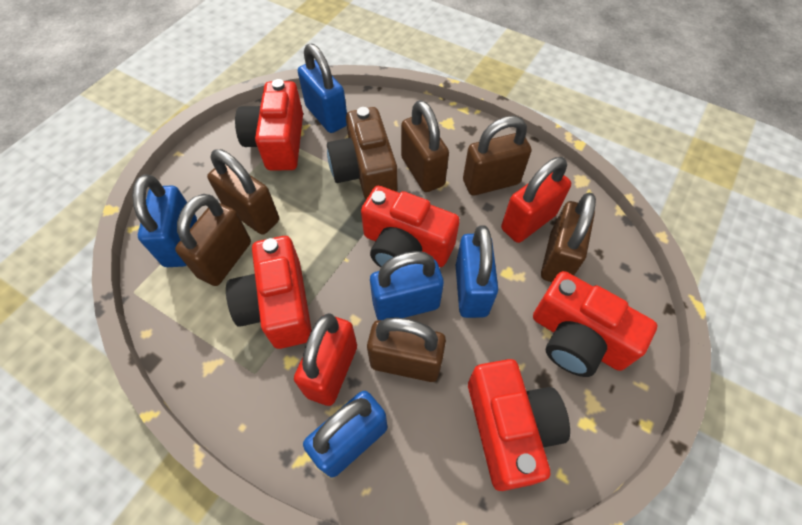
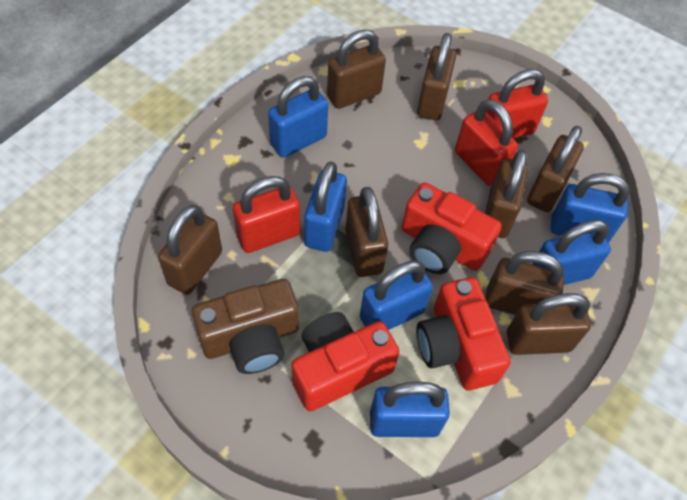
blue padlock: 5 -> 6
brown padlock: 6 -> 8
red camera: 5 -> 3
red padlock: 2 -> 3

